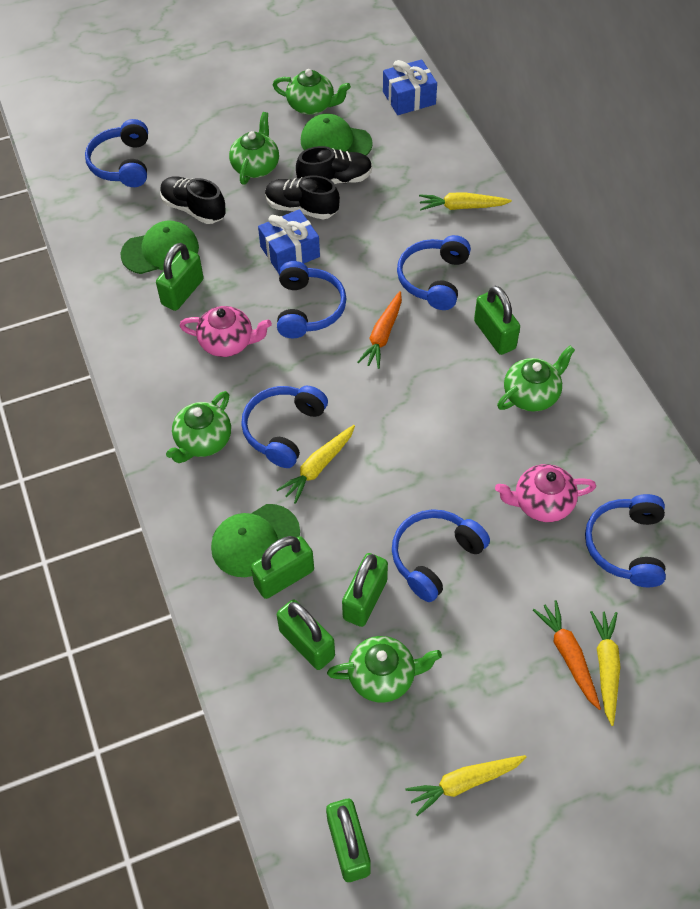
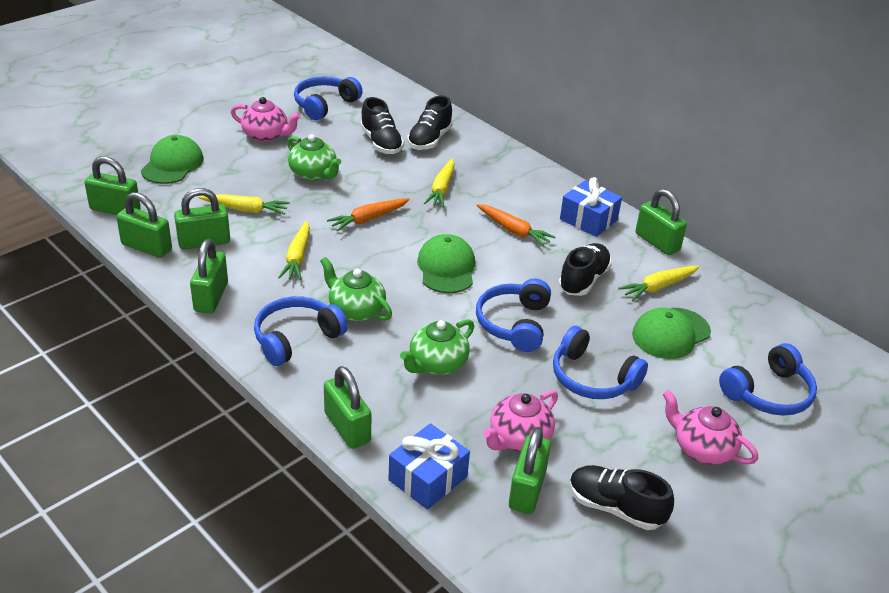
black shoe: 3 -> 4
blue headphones: 6 -> 5
green padlock: 6 -> 7
green teapot: 5 -> 3
pink teapot: 2 -> 3

